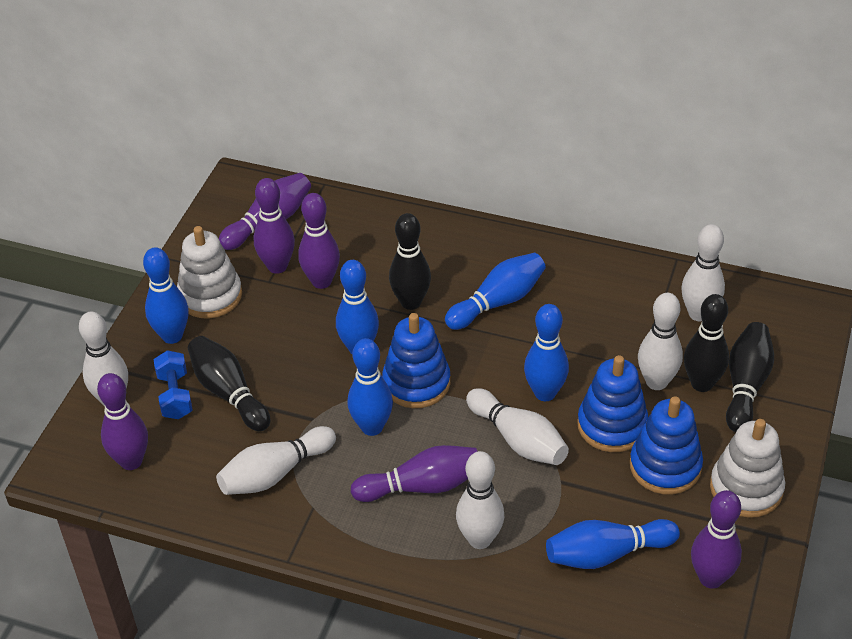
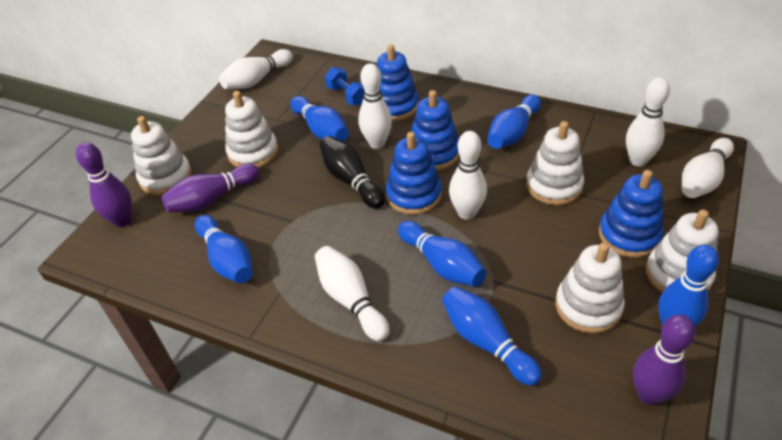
black bowling pin: 4 -> 1
blue stacking toy: 3 -> 4
purple bowling pin: 6 -> 3
white stacking toy: 2 -> 5

